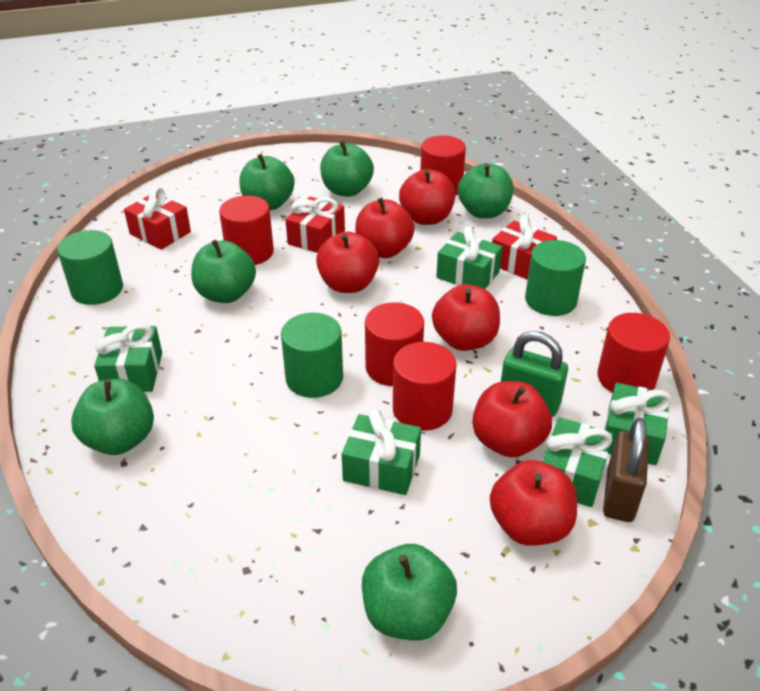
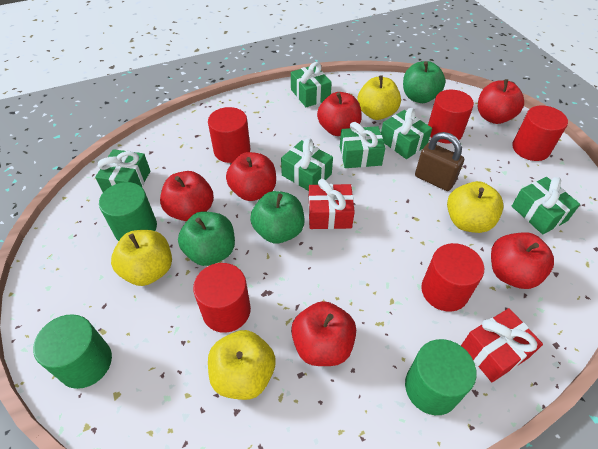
green apple: 6 -> 3
green gift: 5 -> 6
green padlock: 1 -> 0
red gift: 3 -> 2
yellow apple: 0 -> 4

